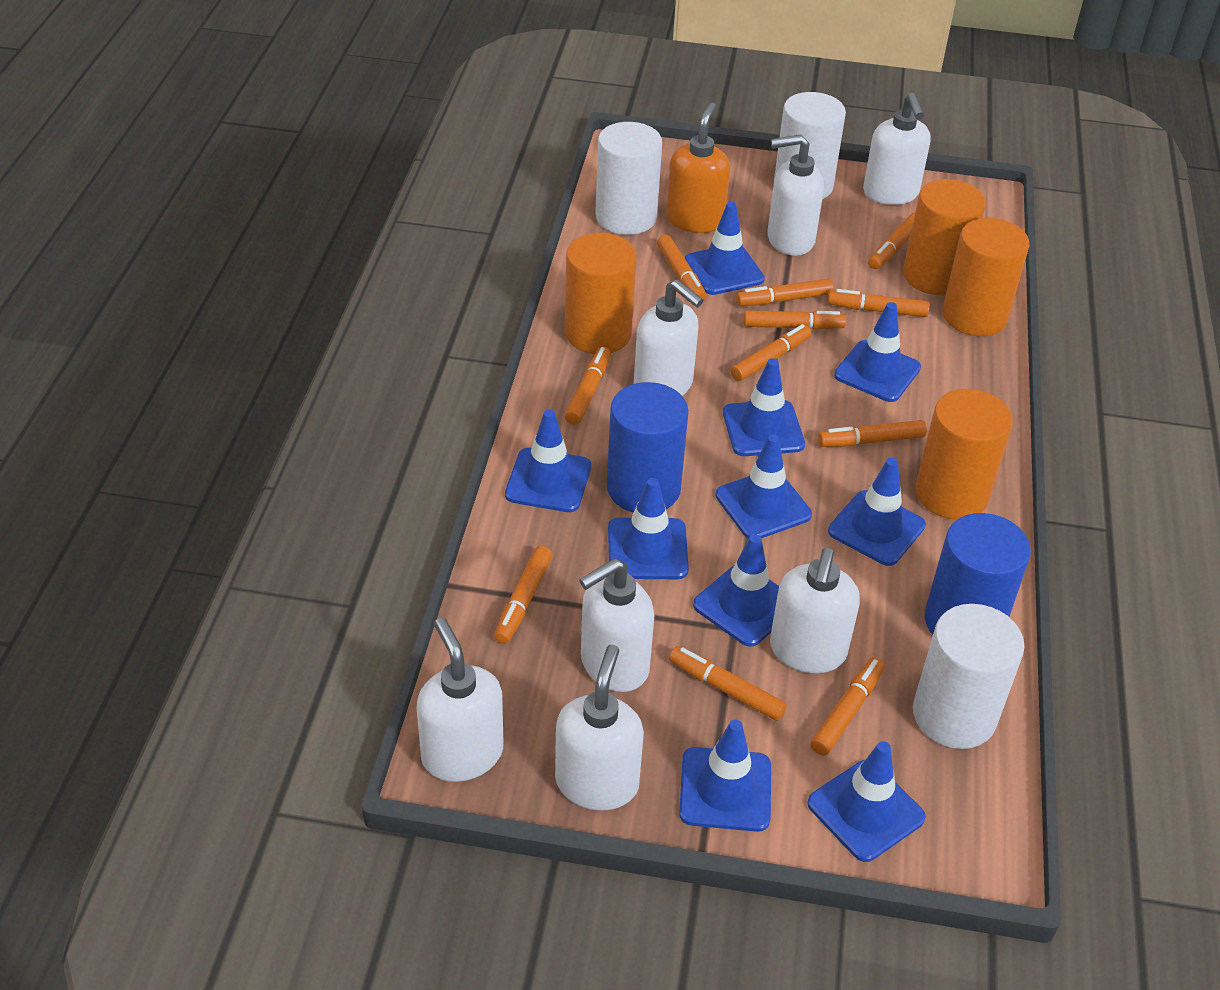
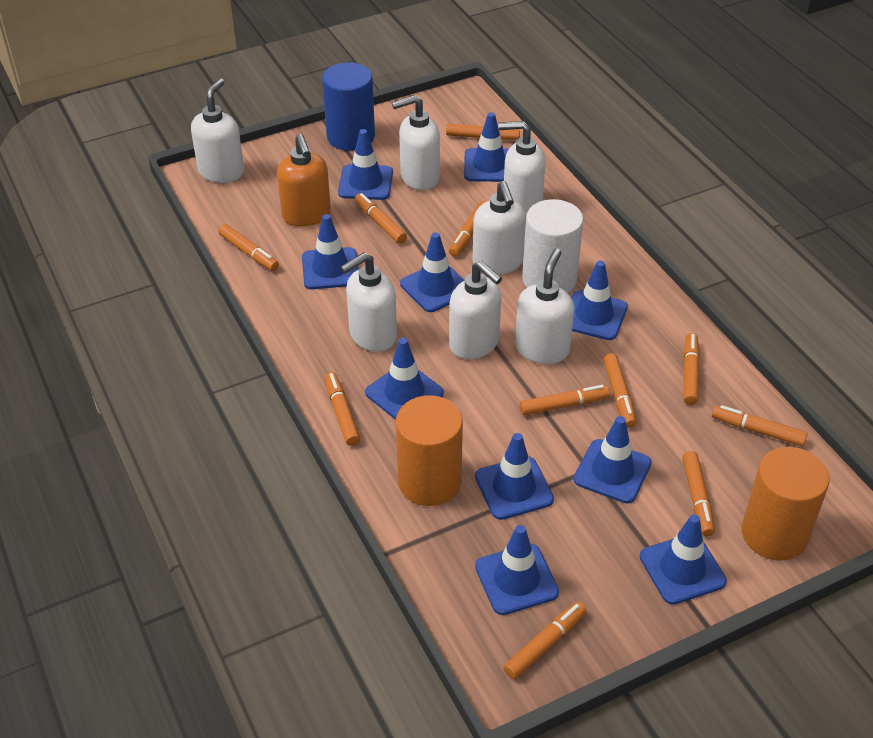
blue cylinder: 2 -> 1
orange cylinder: 4 -> 2
white cylinder: 3 -> 1

